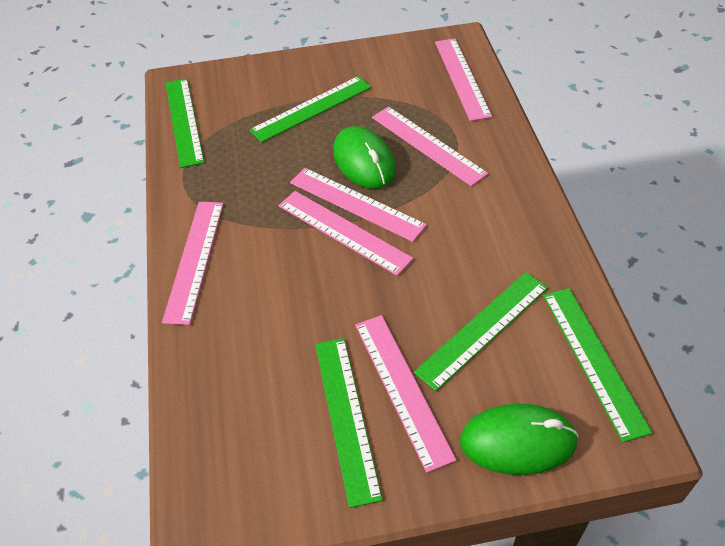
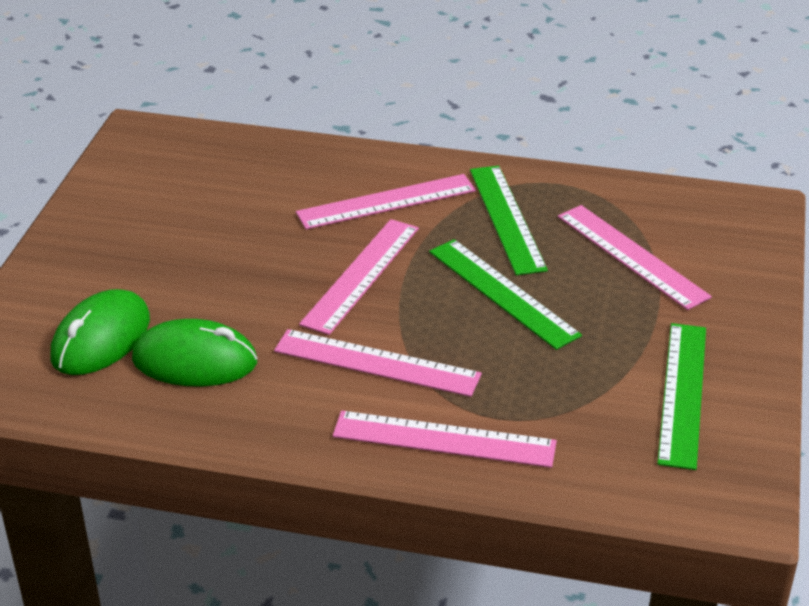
green ruler: 5 -> 3
pink ruler: 6 -> 5

